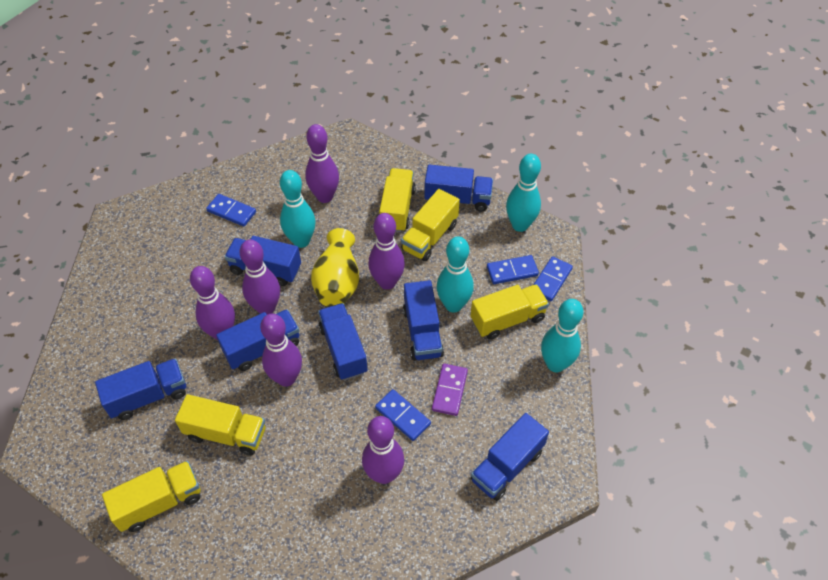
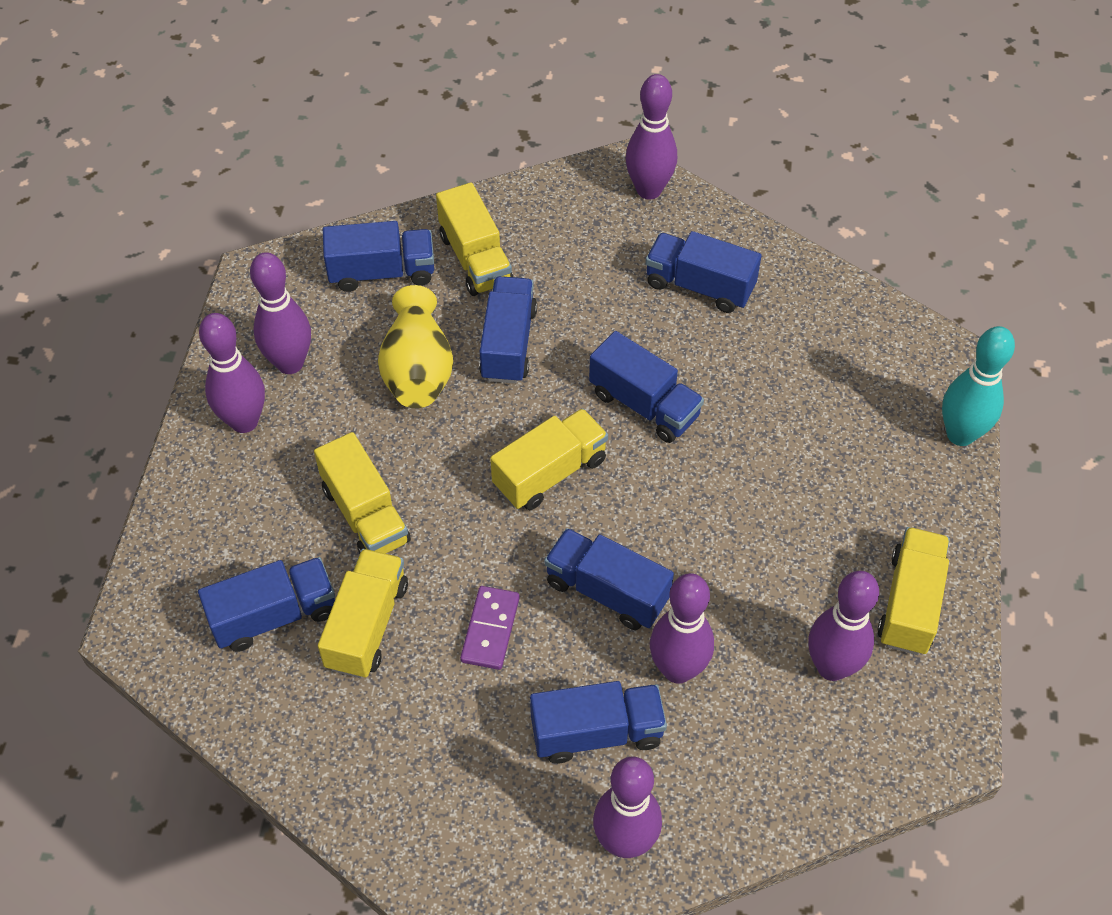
blue domino: 4 -> 0
turquoise bowling pin: 4 -> 1

